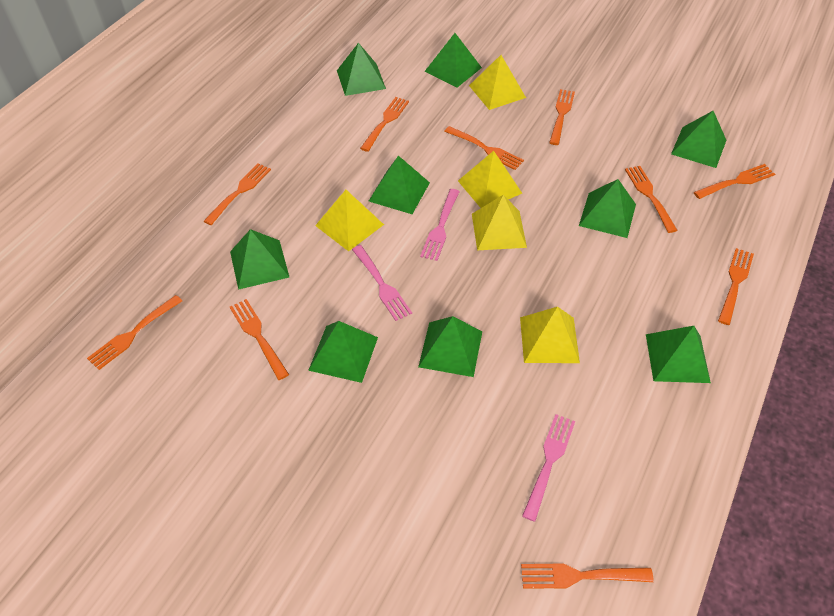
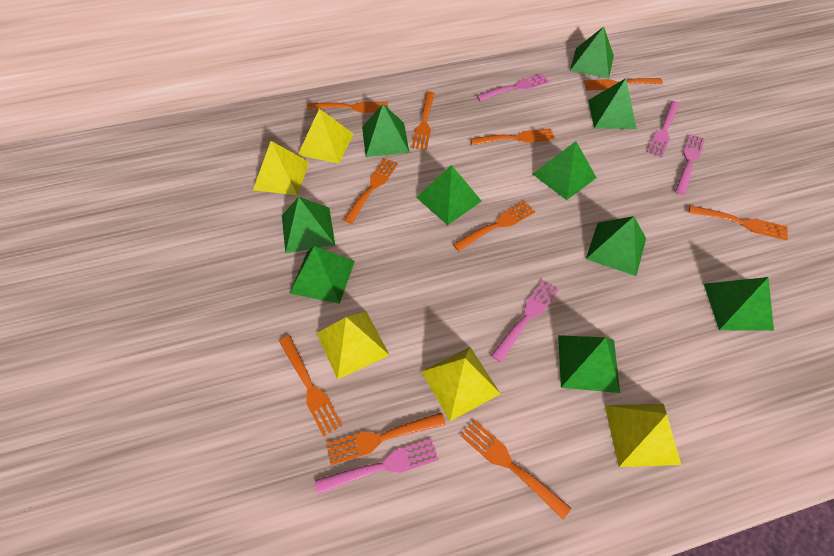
green pyramid: 9 -> 10
pink fork: 3 -> 5

